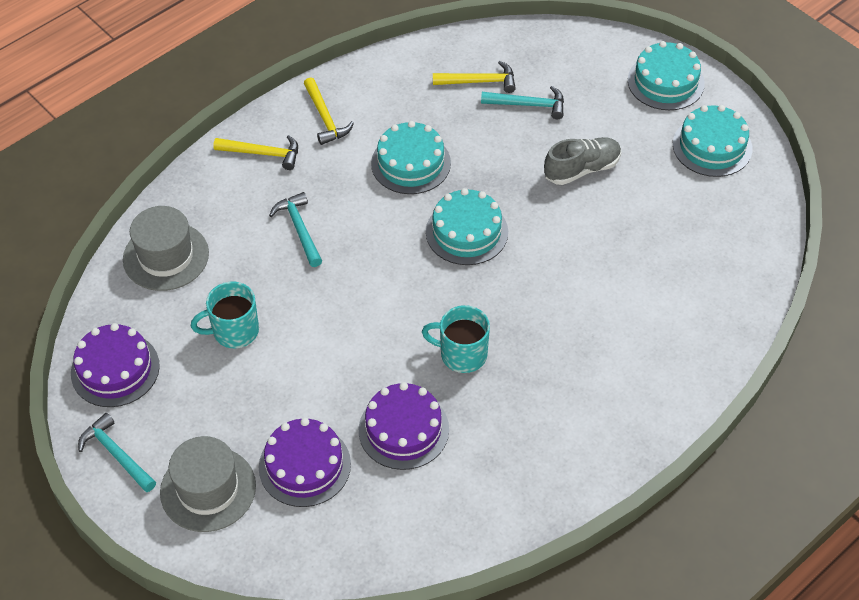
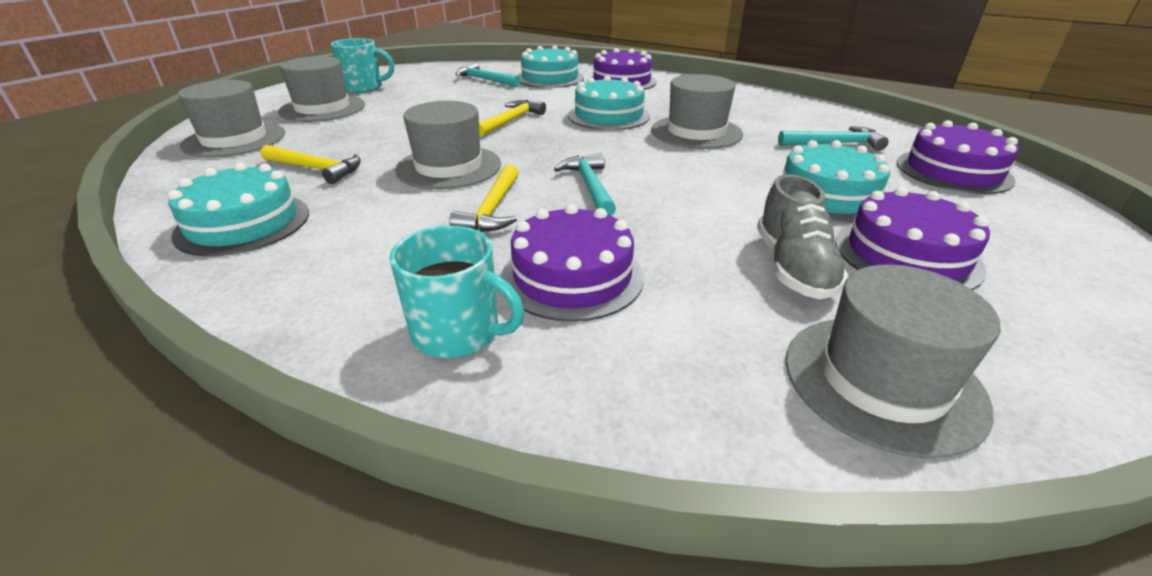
grey hat: 2 -> 5
purple cake: 3 -> 4

